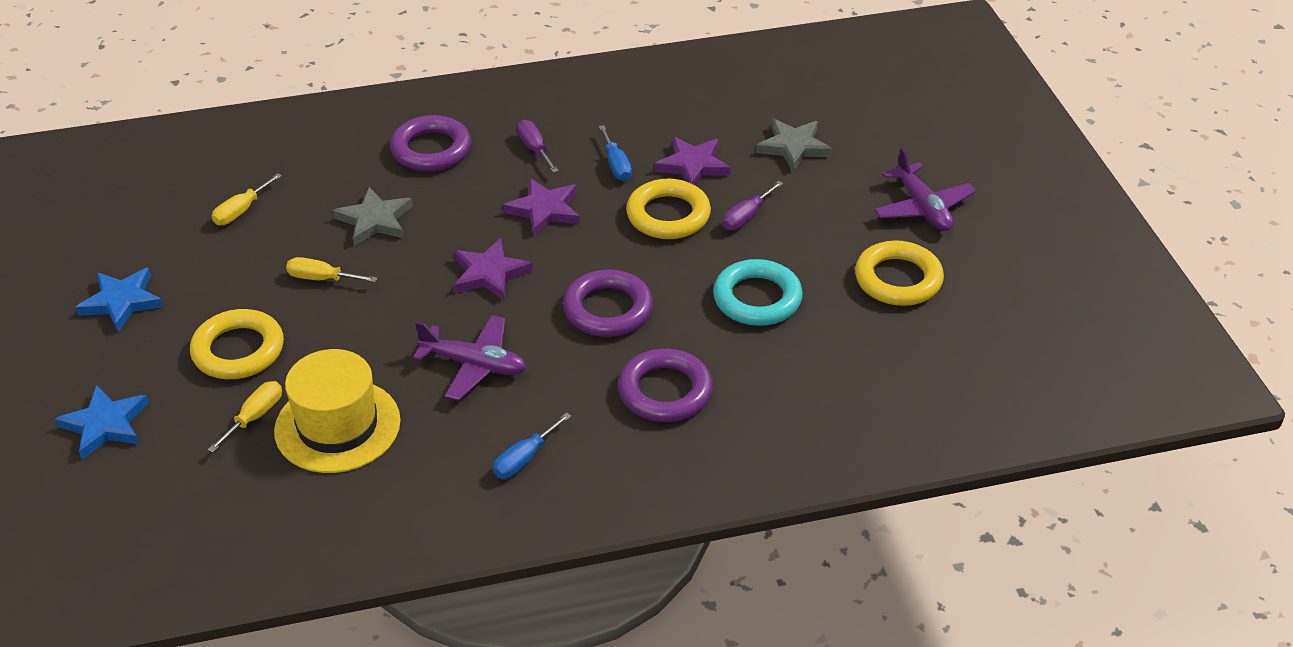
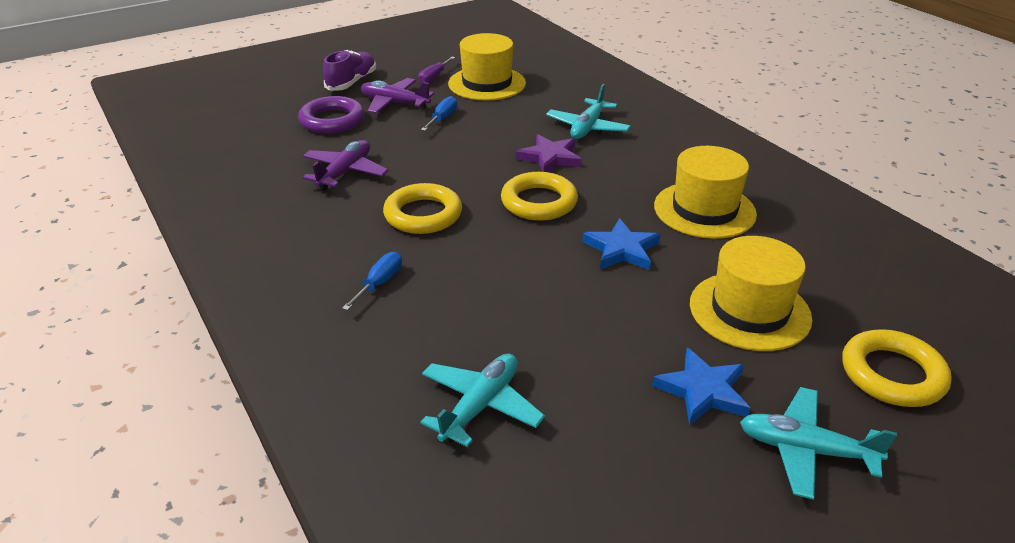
grey star: 2 -> 0
purple ring: 3 -> 1
purple screwdriver: 2 -> 1
purple shoe: 0 -> 1
purple star: 3 -> 1
turquoise plane: 0 -> 3
turquoise ring: 1 -> 0
yellow hat: 1 -> 3
yellow screwdriver: 3 -> 0

